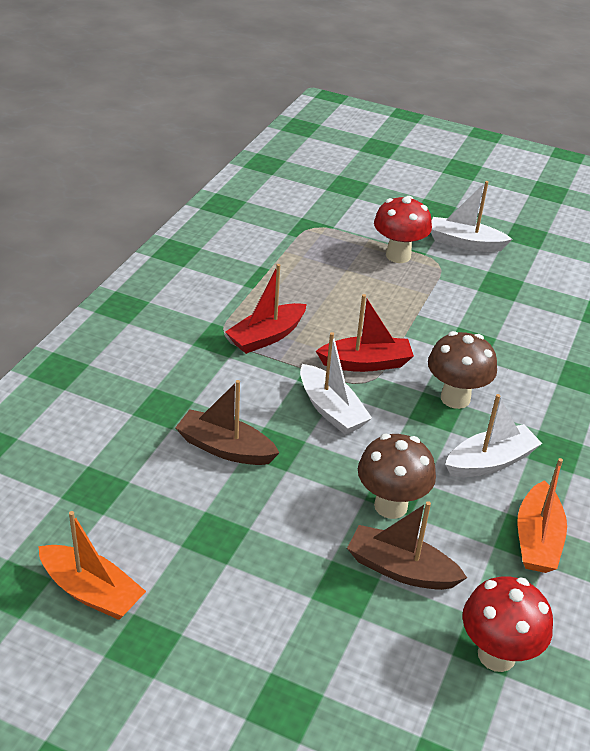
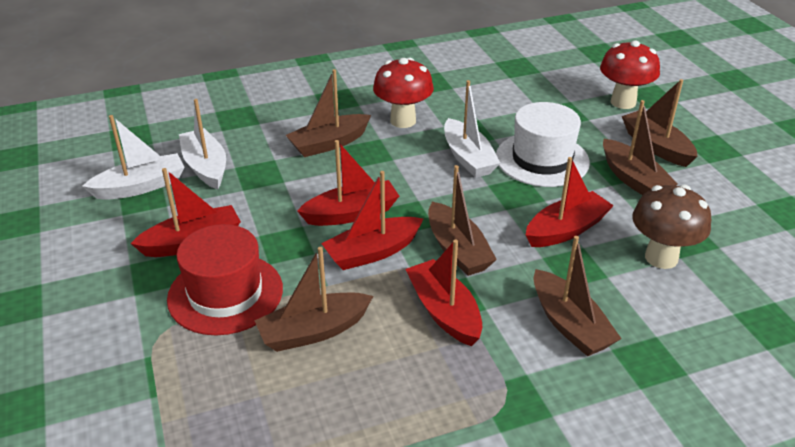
brown boat: 2 -> 6
brown mushroom: 2 -> 1
orange boat: 2 -> 0
red boat: 2 -> 5
red hat: 0 -> 1
white hat: 0 -> 1

